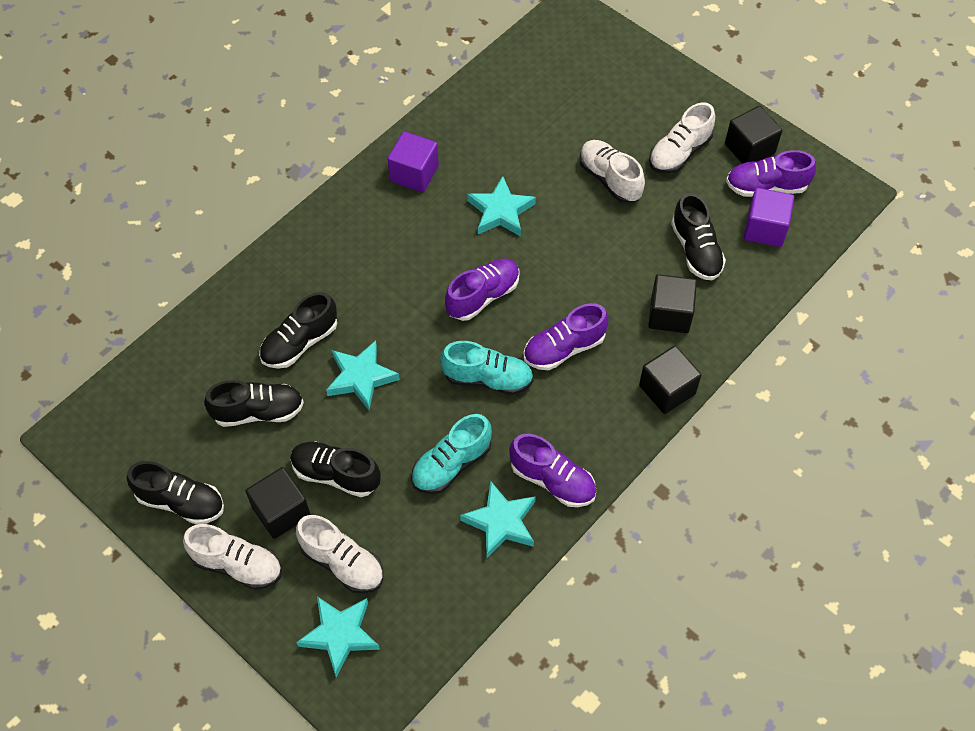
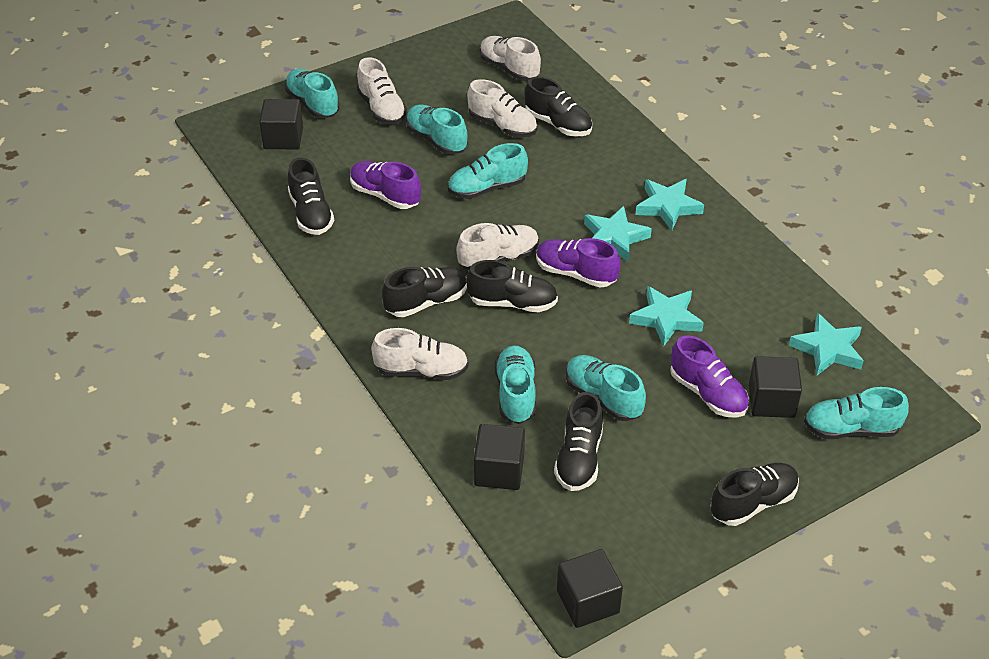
black shoe: 5 -> 6
purple cube: 2 -> 0
purple shoe: 4 -> 3
turquoise shoe: 2 -> 6
white shoe: 4 -> 5

